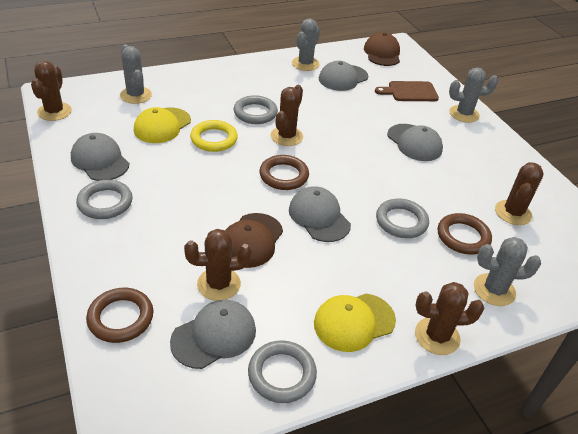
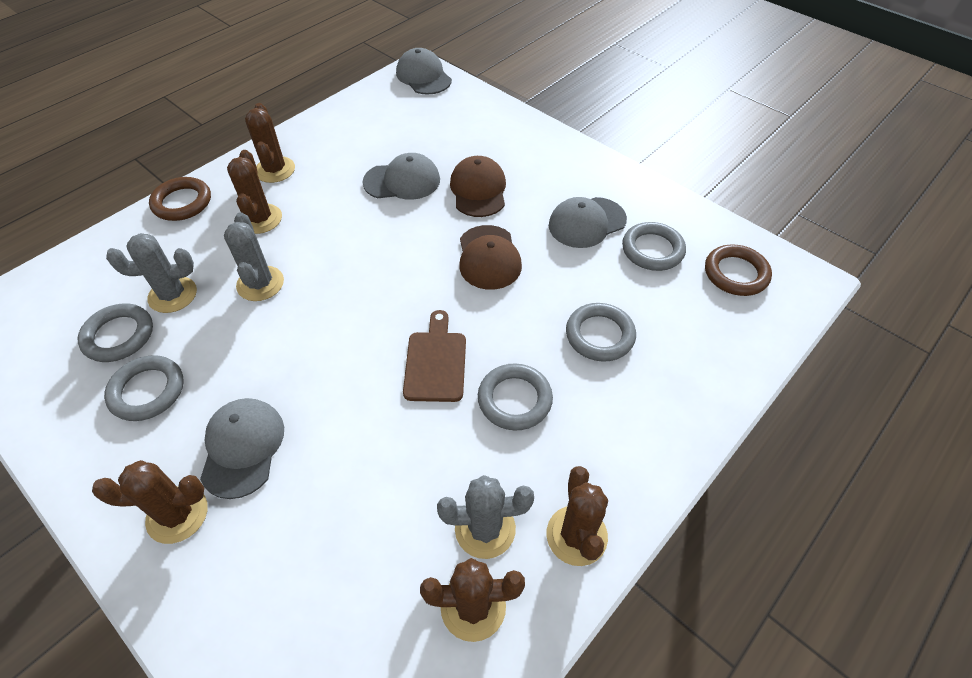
brown ring: 3 -> 2
grey cactus: 4 -> 3
grey cap: 5 -> 4
grey ring: 4 -> 5
yellow cap: 2 -> 0
yellow ring: 1 -> 0

